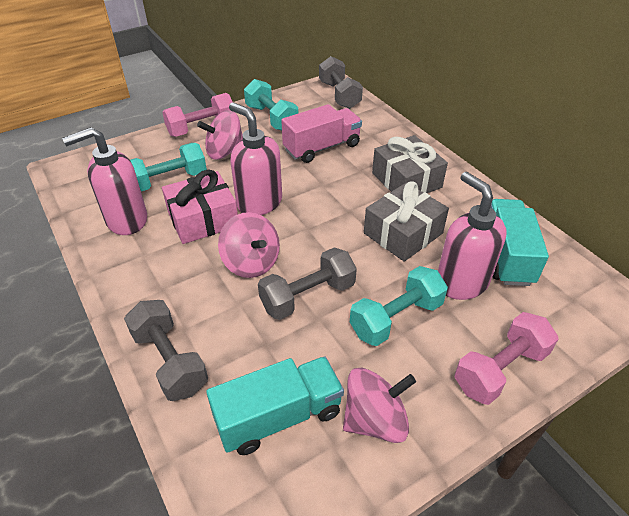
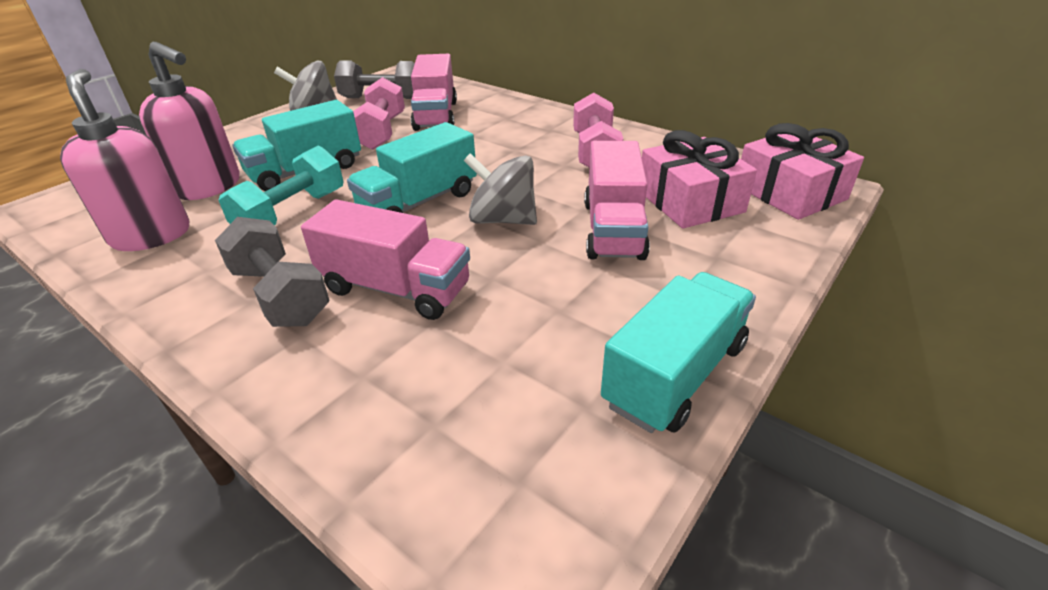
grey dumbbell: 3 -> 2
grey gift: 2 -> 0
grey spinning top: 0 -> 2
pink gift: 1 -> 2
pink soap dispenser: 3 -> 2
pink spinning top: 3 -> 0
pink truck: 1 -> 3
turquoise dumbbell: 3 -> 1
turquoise truck: 2 -> 3

